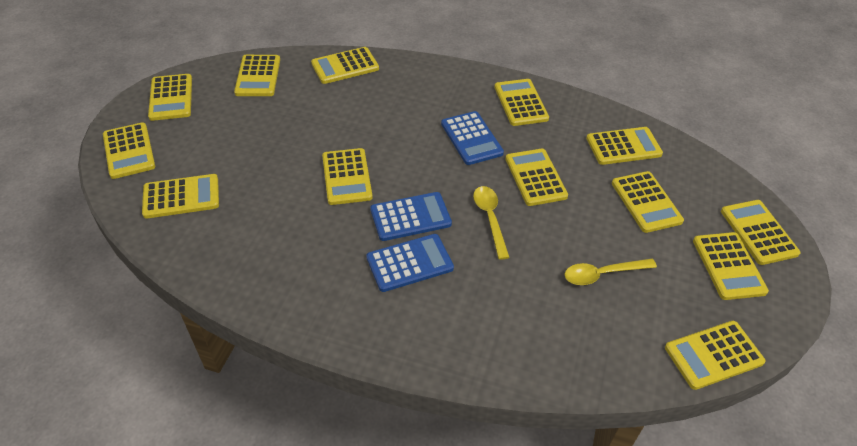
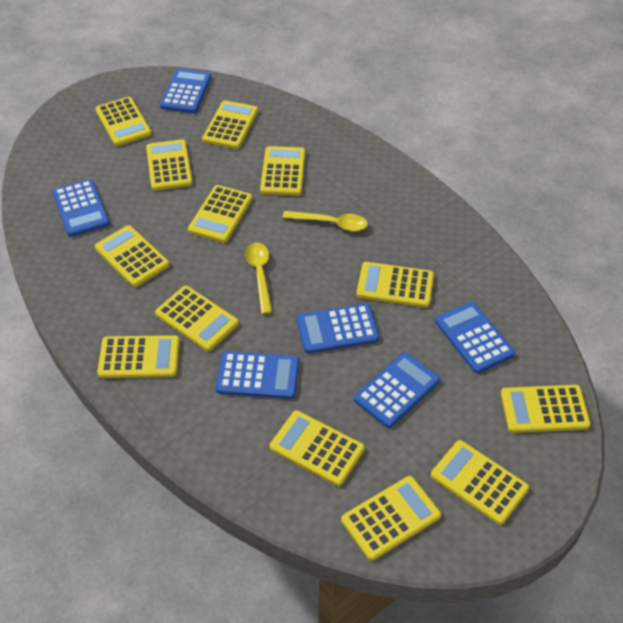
blue calculator: 3 -> 6

